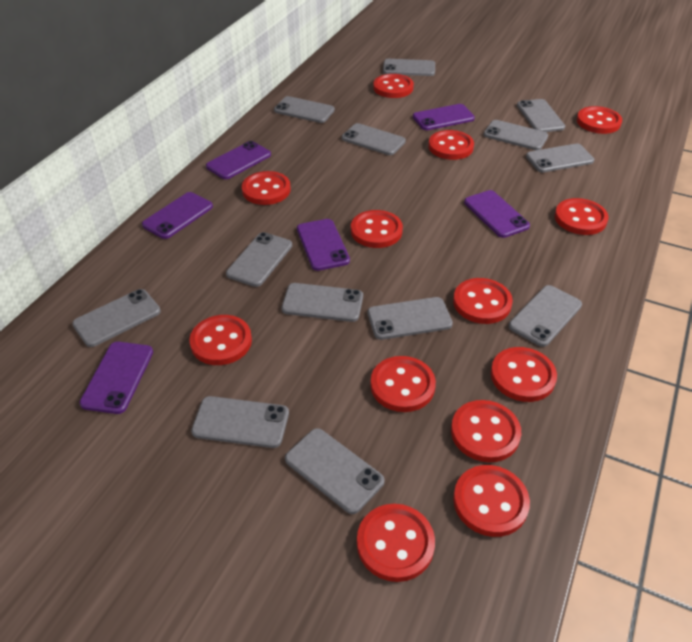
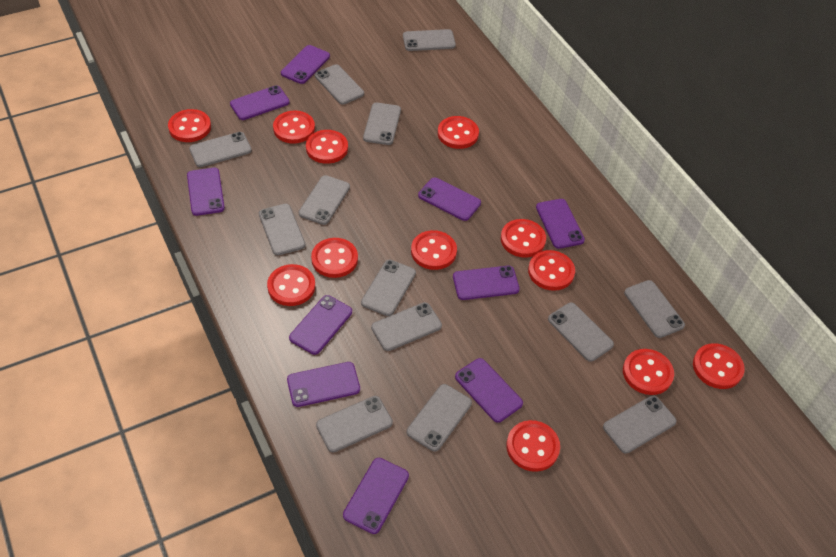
purple phone: 6 -> 10
red button: 13 -> 12

